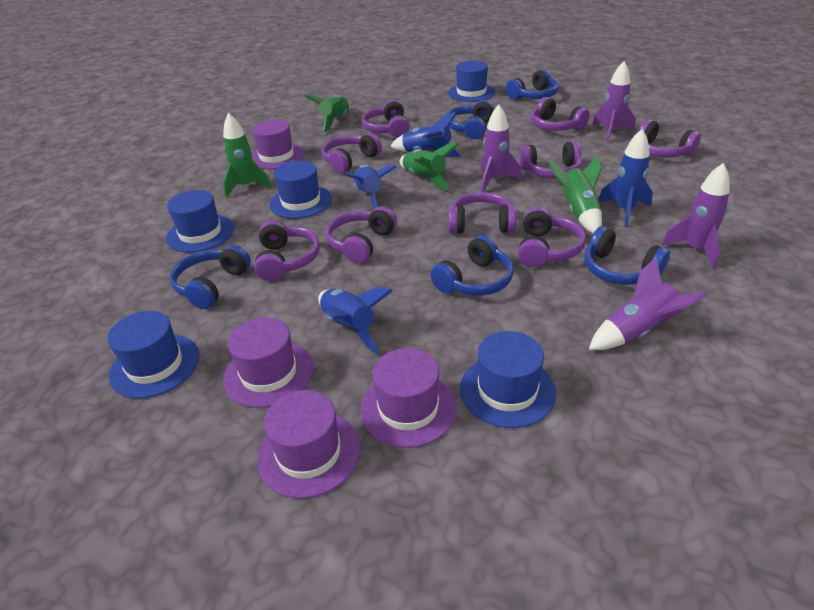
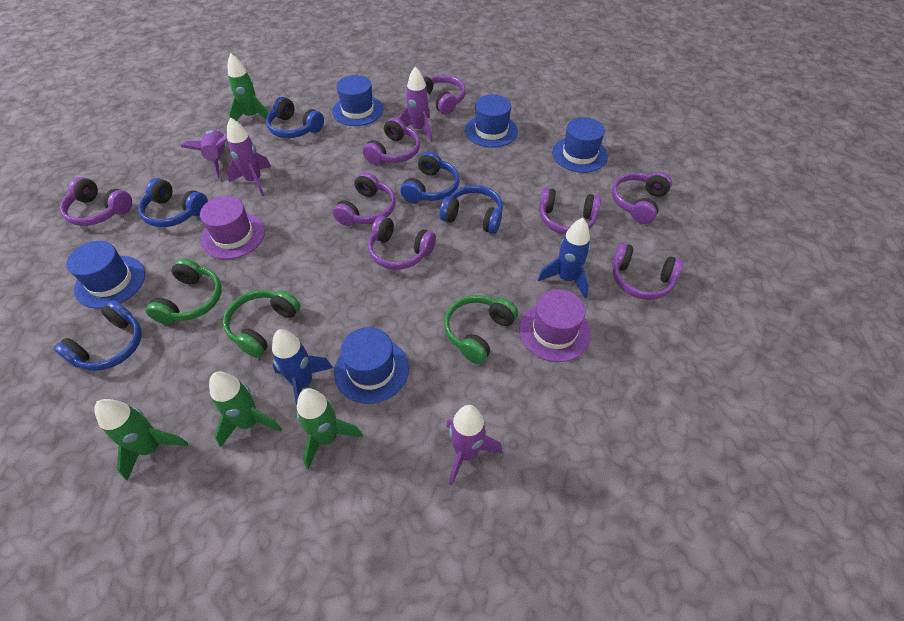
blue rocket: 4 -> 2
green headphones: 0 -> 3
purple hat: 4 -> 2
purple headphones: 9 -> 8

